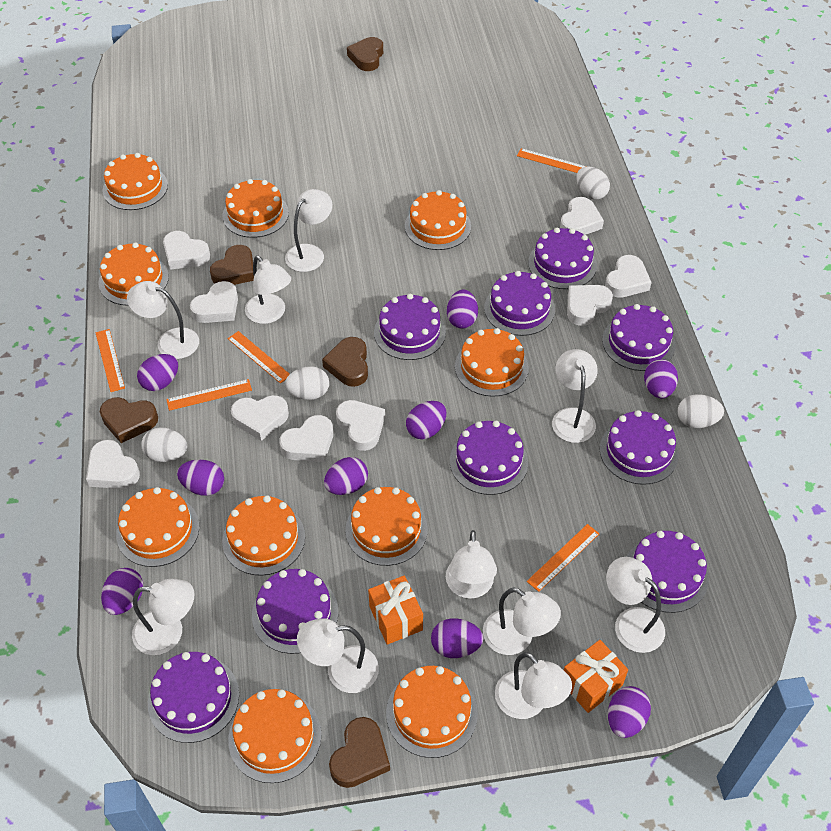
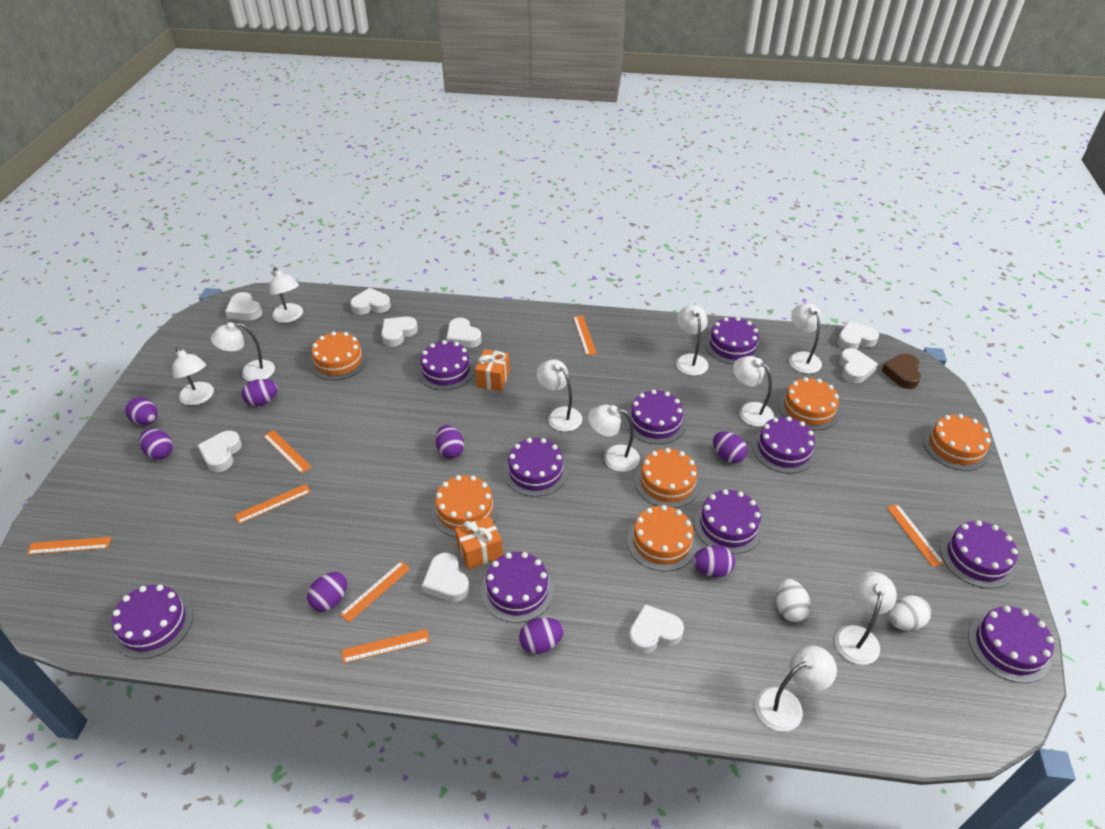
brown heart: 5 -> 1
orange cake: 10 -> 6
orange ruler: 5 -> 7
purple cake: 9 -> 10
purple egg: 9 -> 8
white egg: 4 -> 2

